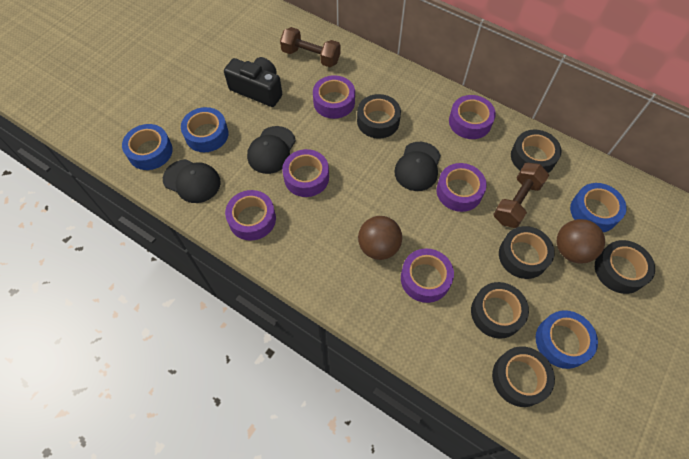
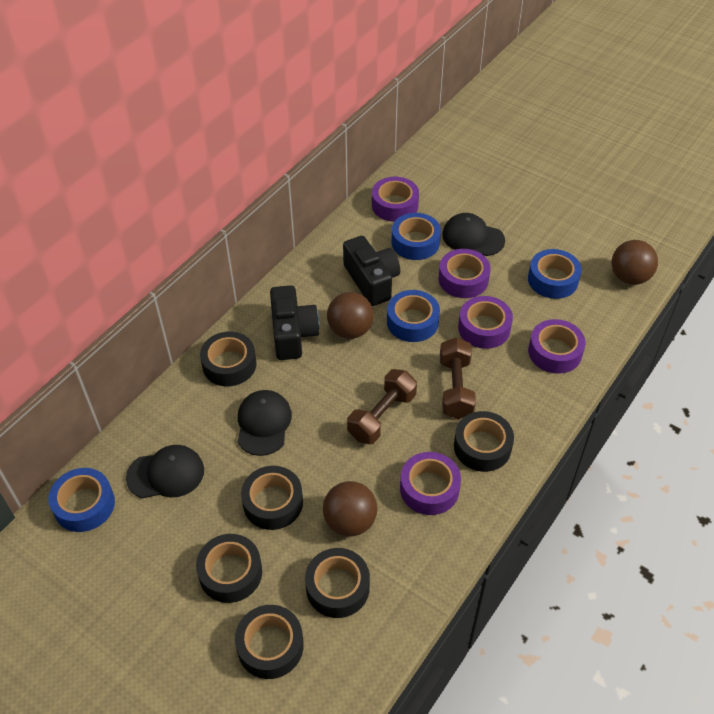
black camera: 1 -> 2
brown ball: 2 -> 3
purple tape: 6 -> 5

